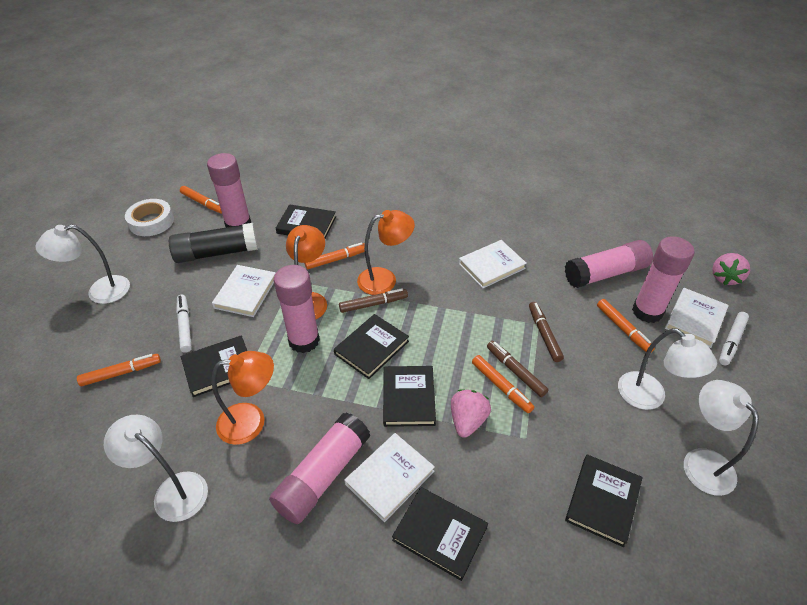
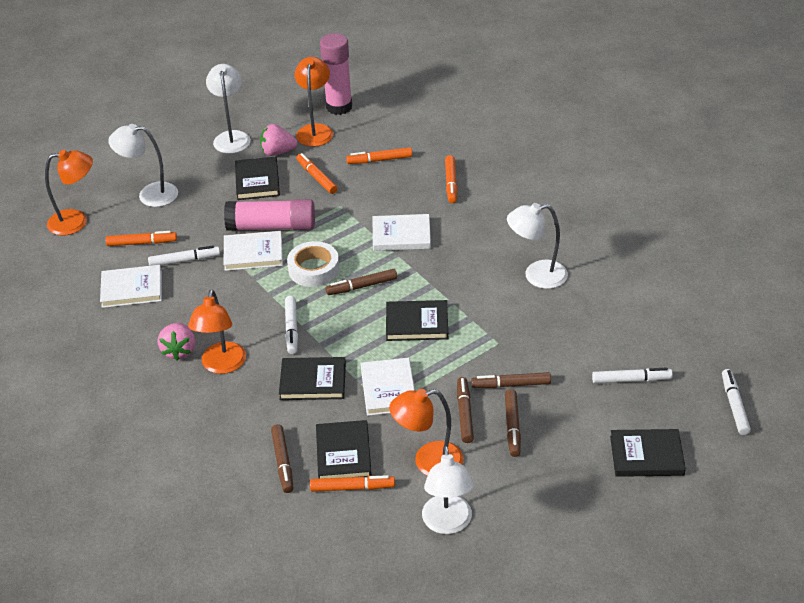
black book: 6 -> 5
black glue stick: 1 -> 0
brown marker: 3 -> 5
orange lamp: 3 -> 4
pink glue stick: 5 -> 2
white marker: 2 -> 4

